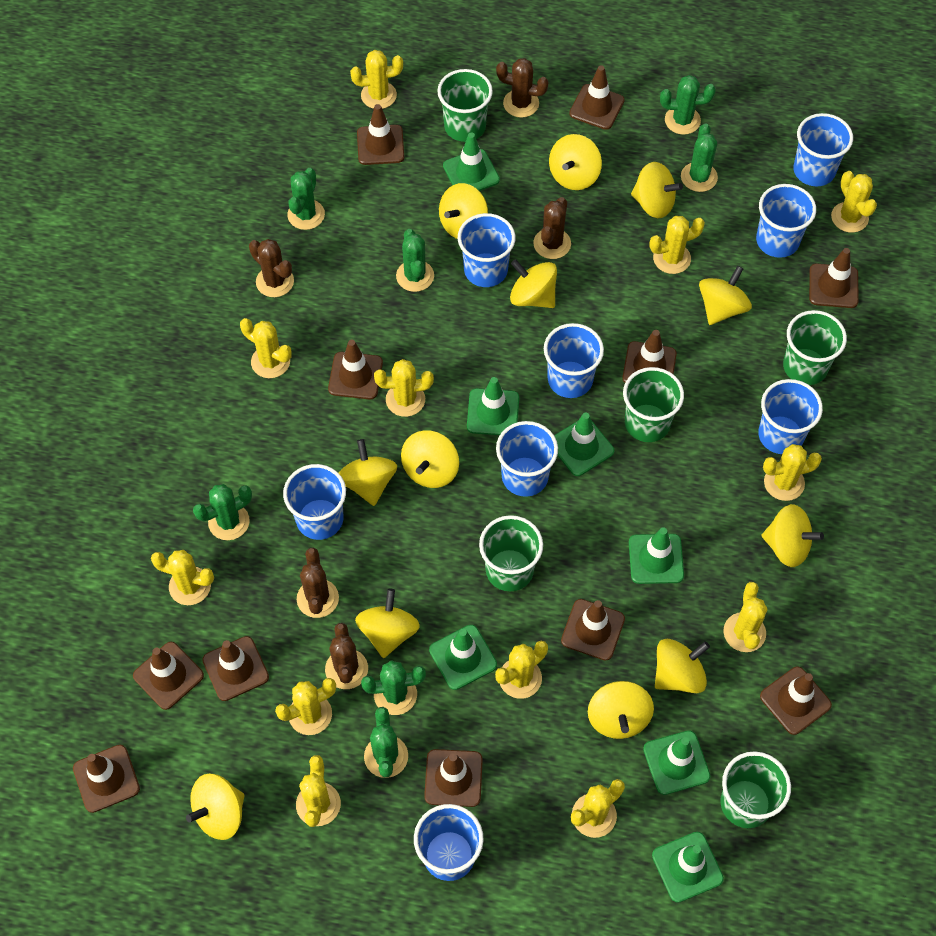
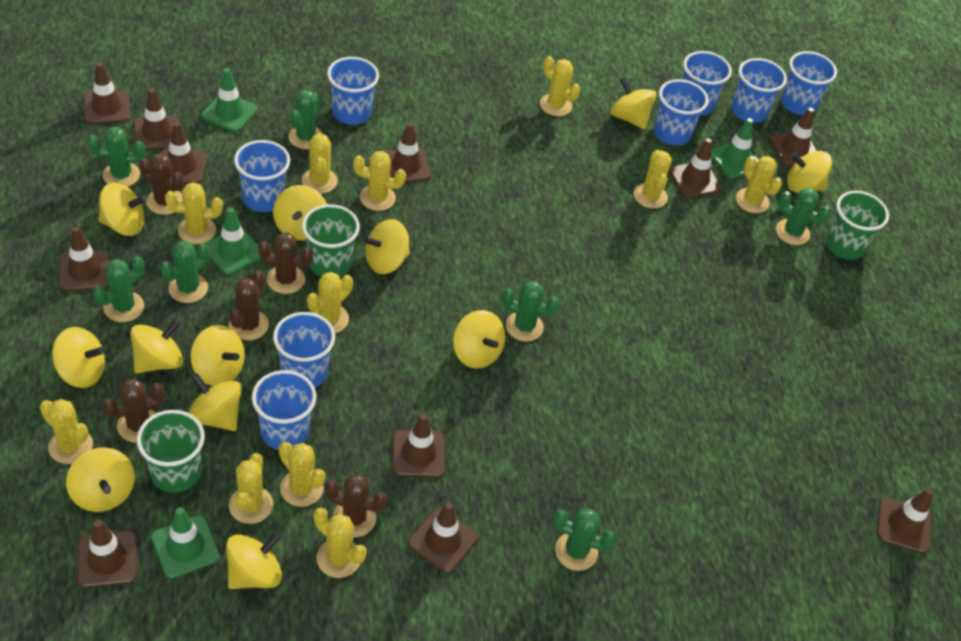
green cup: 5 -> 3
green traffic cone: 7 -> 4
yellow cactus: 12 -> 11

